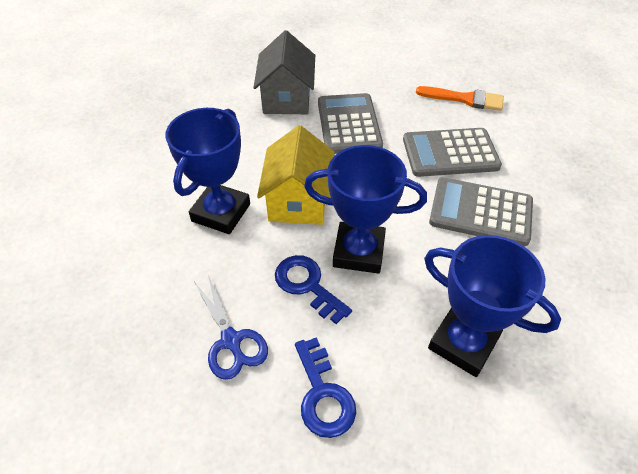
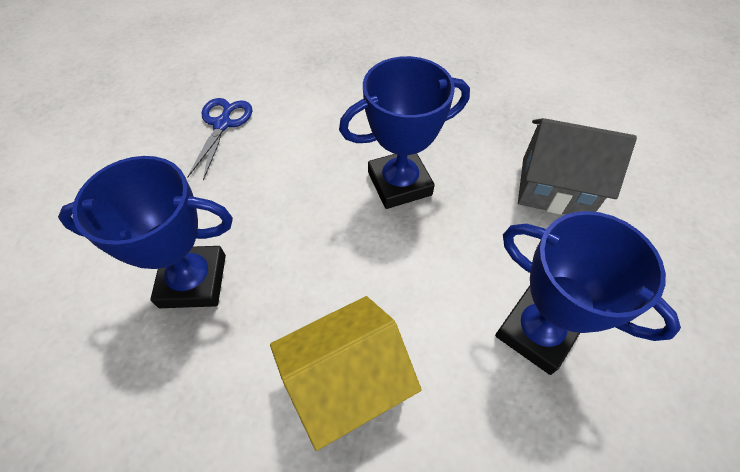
blue key: 2 -> 0
grey calculator: 3 -> 0
orange brush: 1 -> 0

